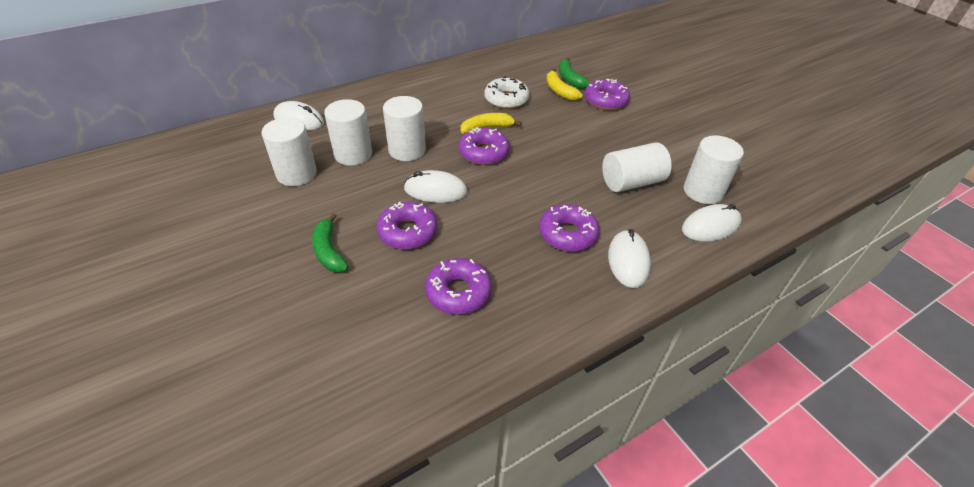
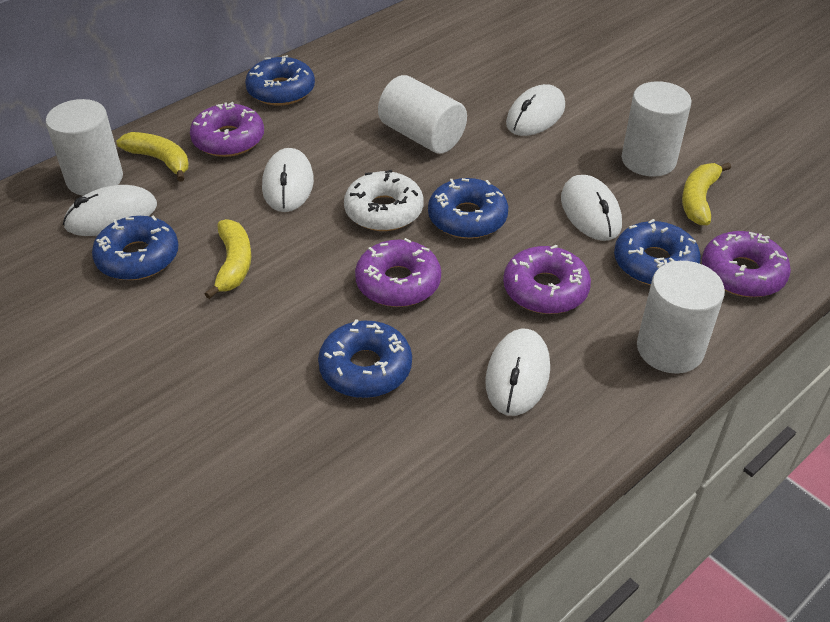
blue donut: 0 -> 5
green banana: 2 -> 0
purple donut: 5 -> 4
white cylinder: 5 -> 4
white mouse: 4 -> 5
yellow banana: 2 -> 3

